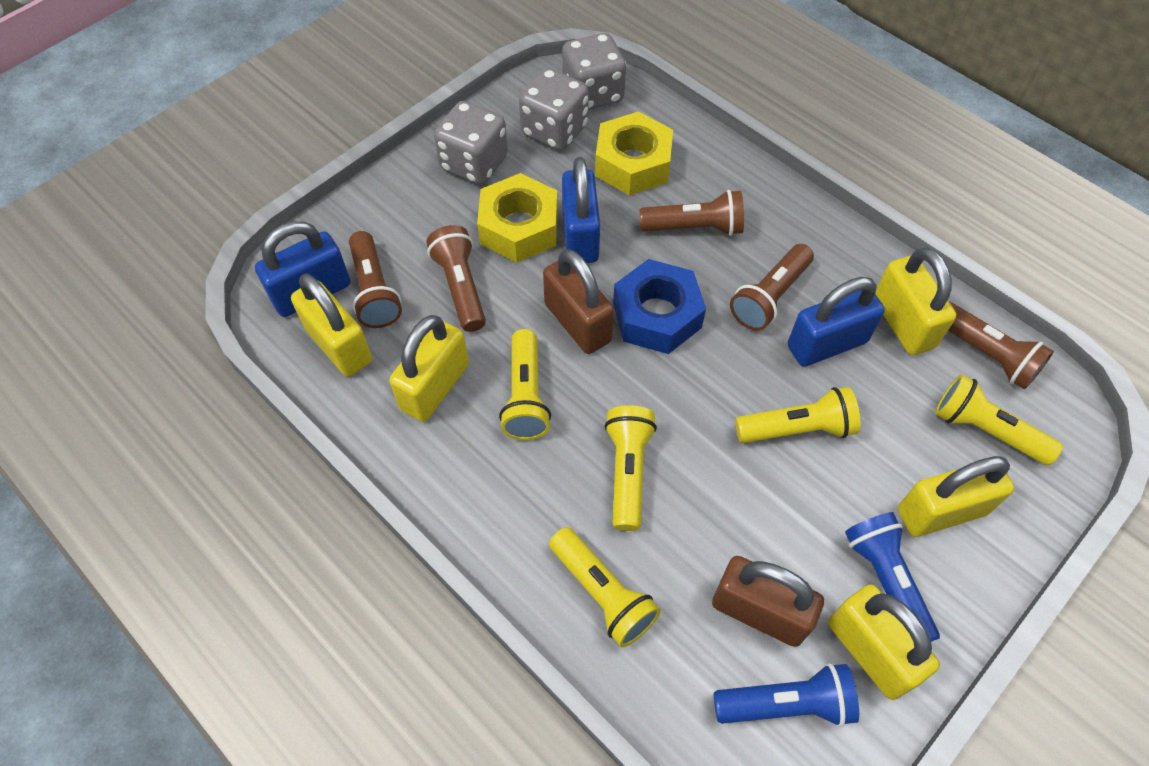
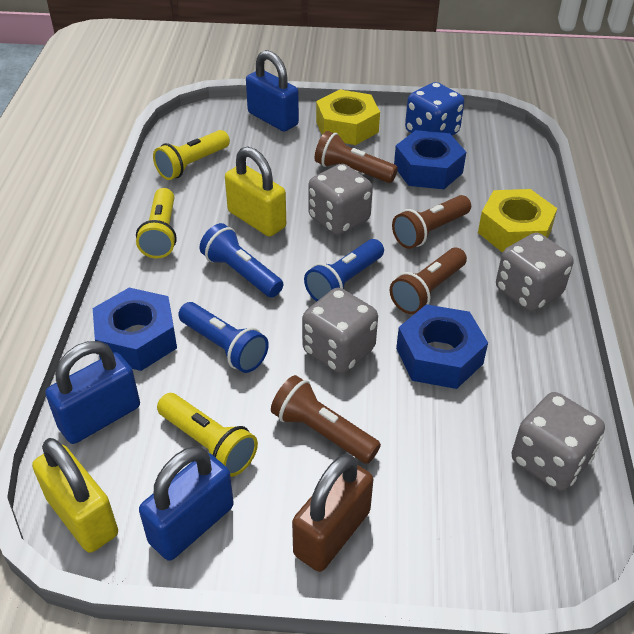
blue dice: 0 -> 1
blue flashlight: 2 -> 3
blue nut: 1 -> 3
brown flashlight: 5 -> 4
brown padlock: 2 -> 1
grey dice: 3 -> 4
yellow flashlight: 5 -> 3
yellow padlock: 5 -> 2

